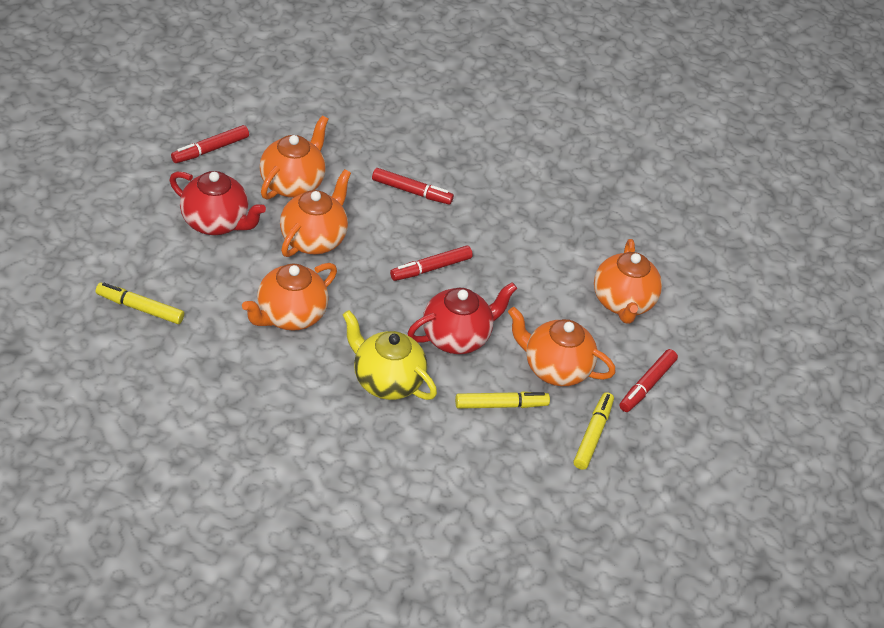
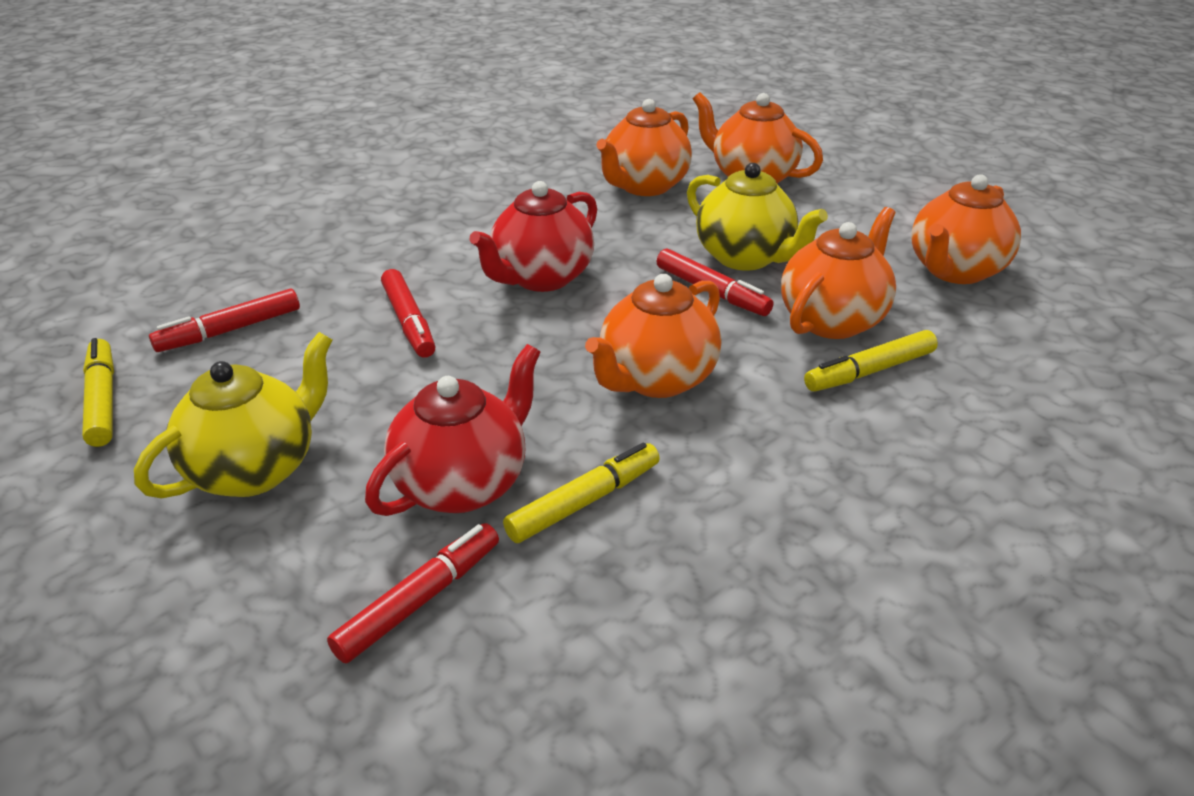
yellow teapot: 1 -> 2

